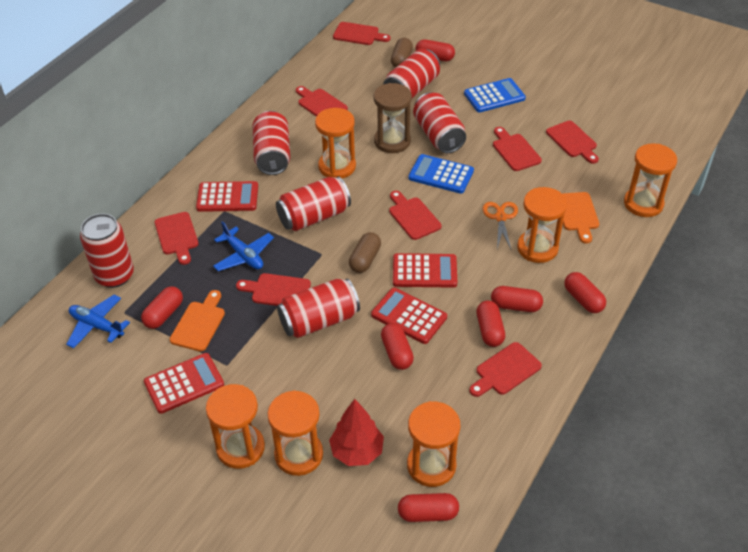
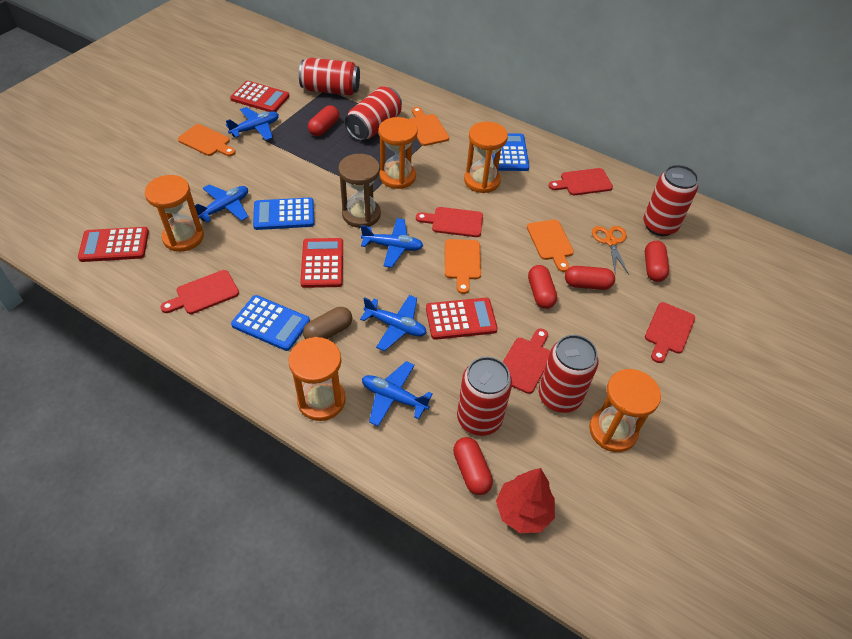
blue calculator: 2 -> 3
blue plane: 2 -> 5
brown capsule: 2 -> 1
orange cutting board: 2 -> 4
orange hourglass: 6 -> 5
red can: 6 -> 5
red capsule: 7 -> 5
red cutting board: 8 -> 5

